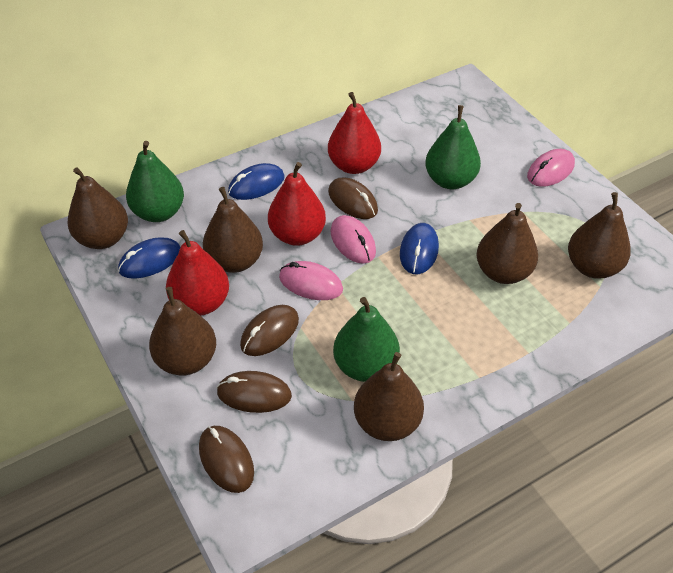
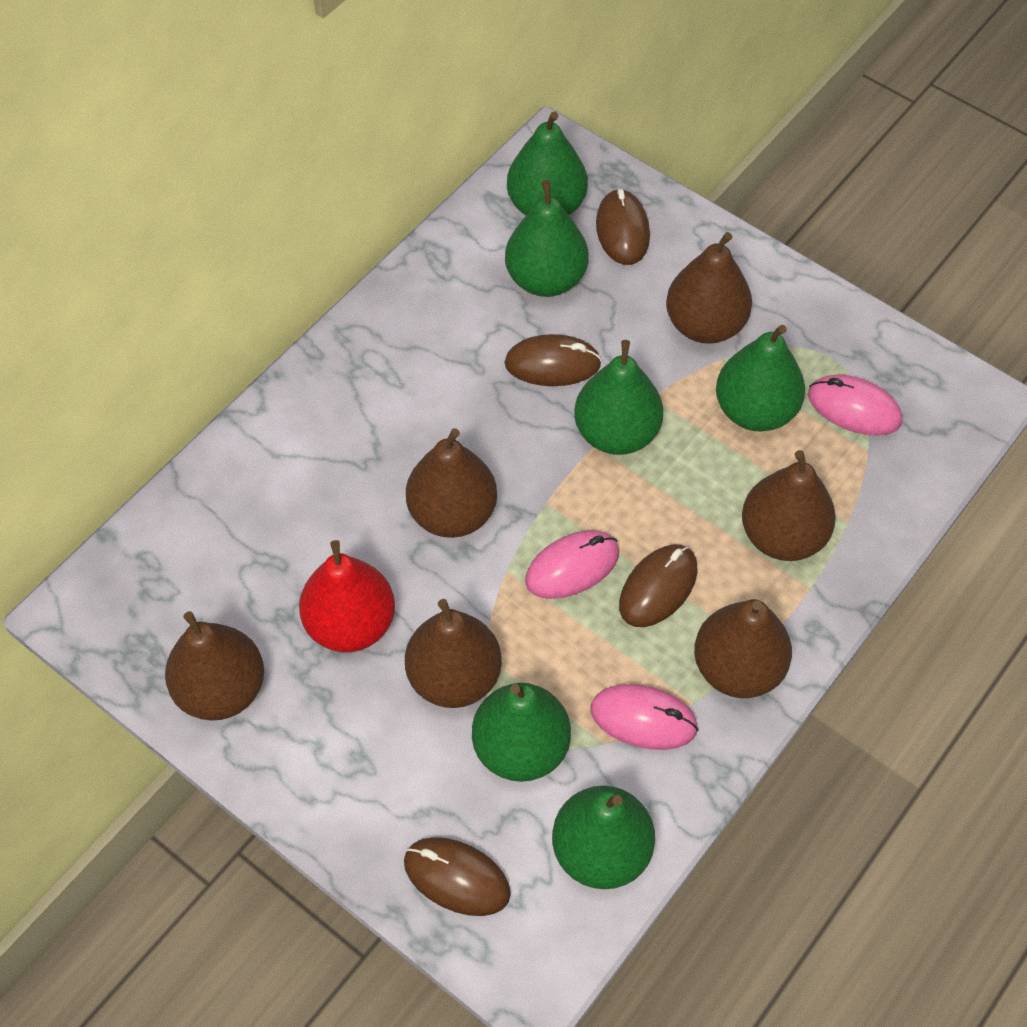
blue mouse: 3 -> 0
green pear: 3 -> 6
red pear: 3 -> 1

